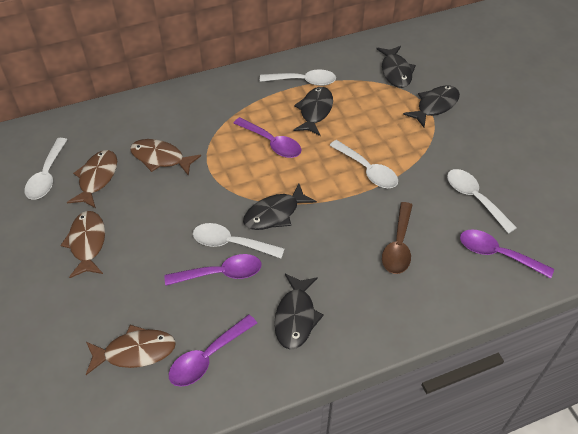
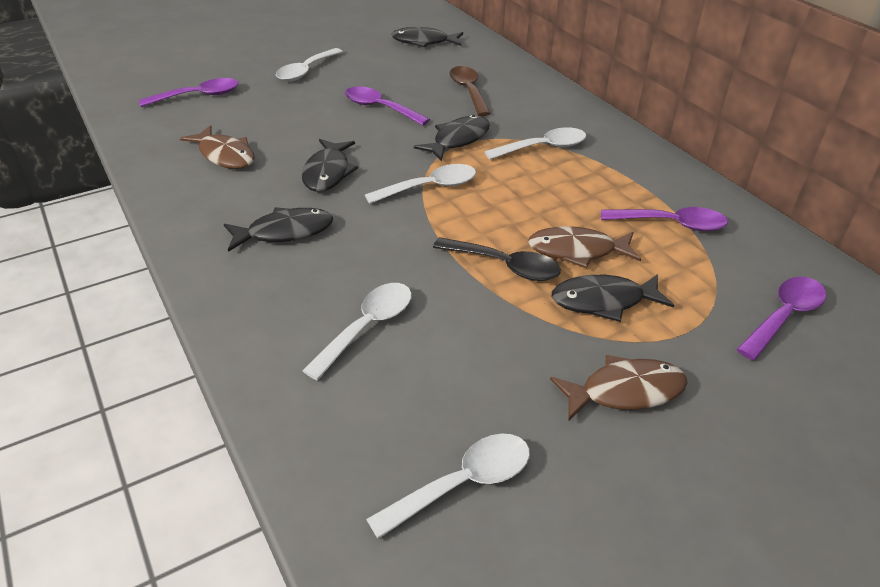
black spoon: 0 -> 1
brown fish: 4 -> 3

